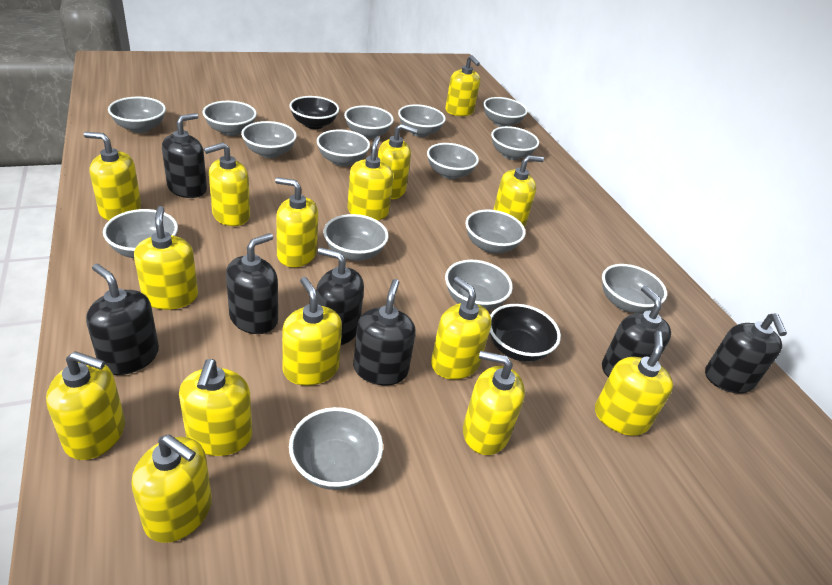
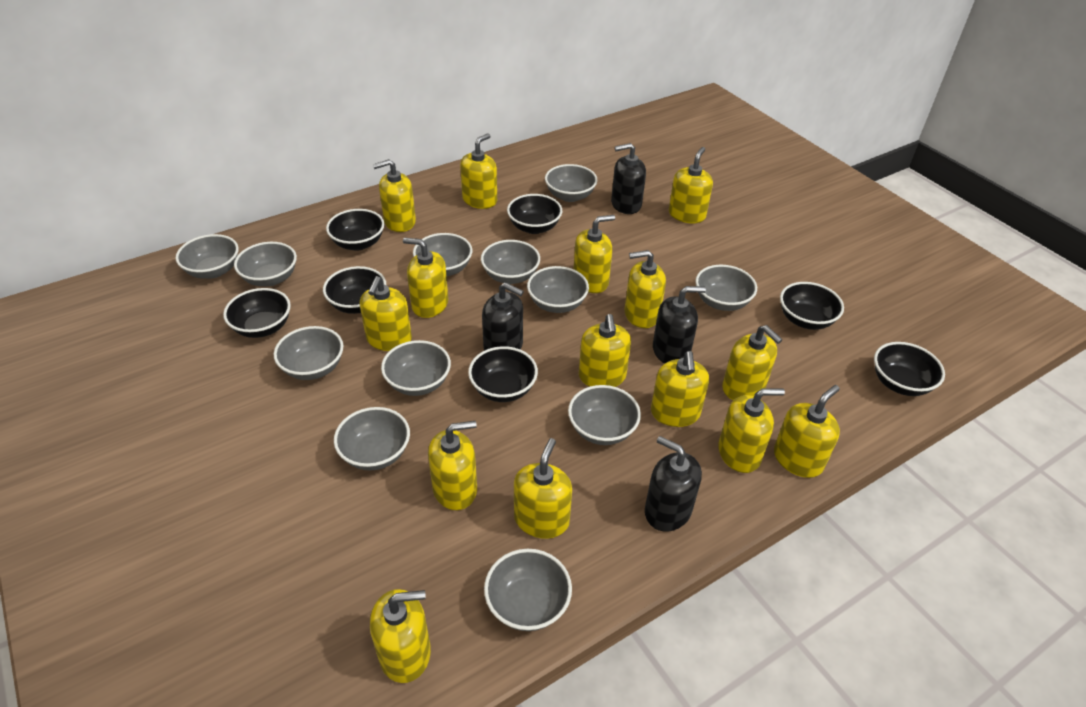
black bowl: 2 -> 7
black soap dispenser: 7 -> 4
grey bowl: 15 -> 12

